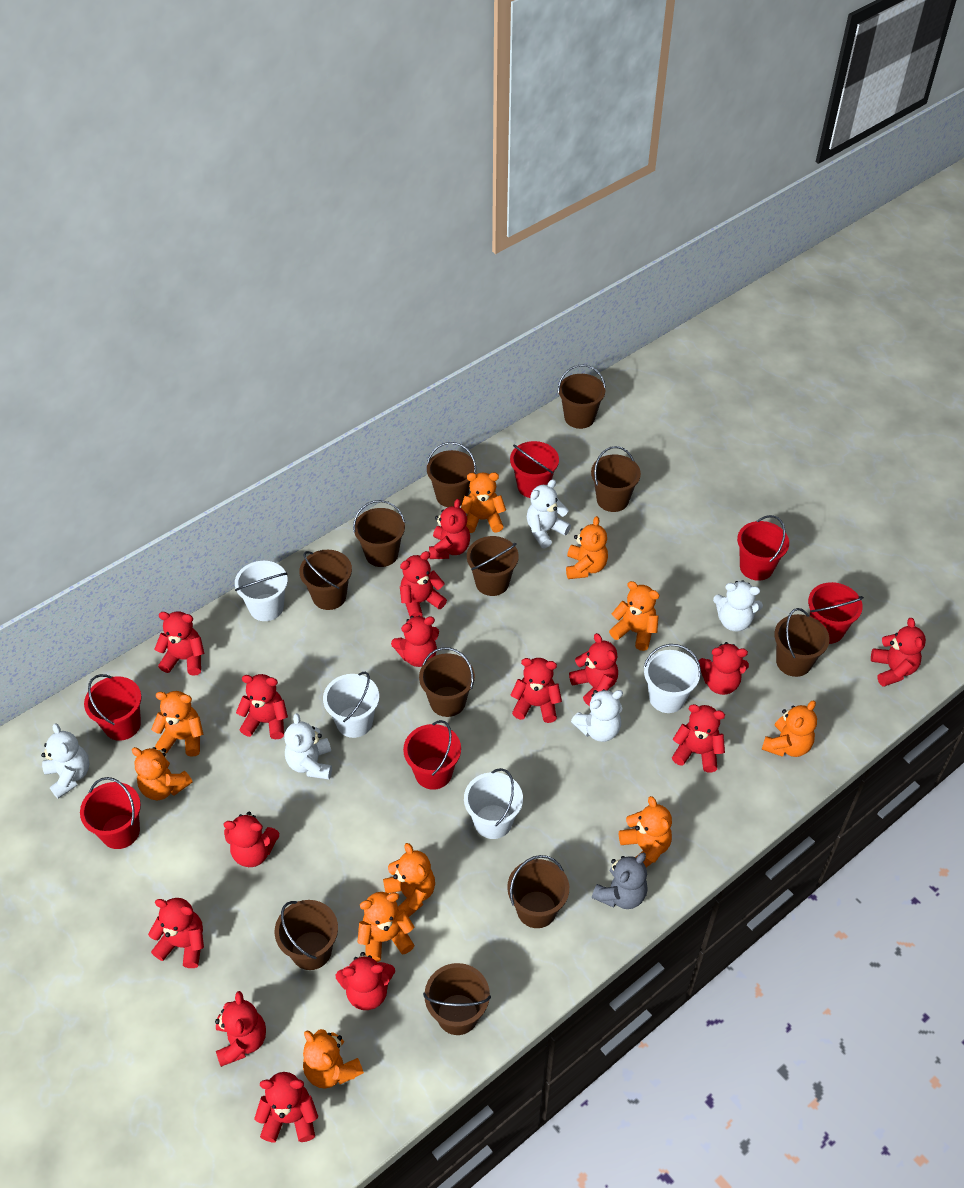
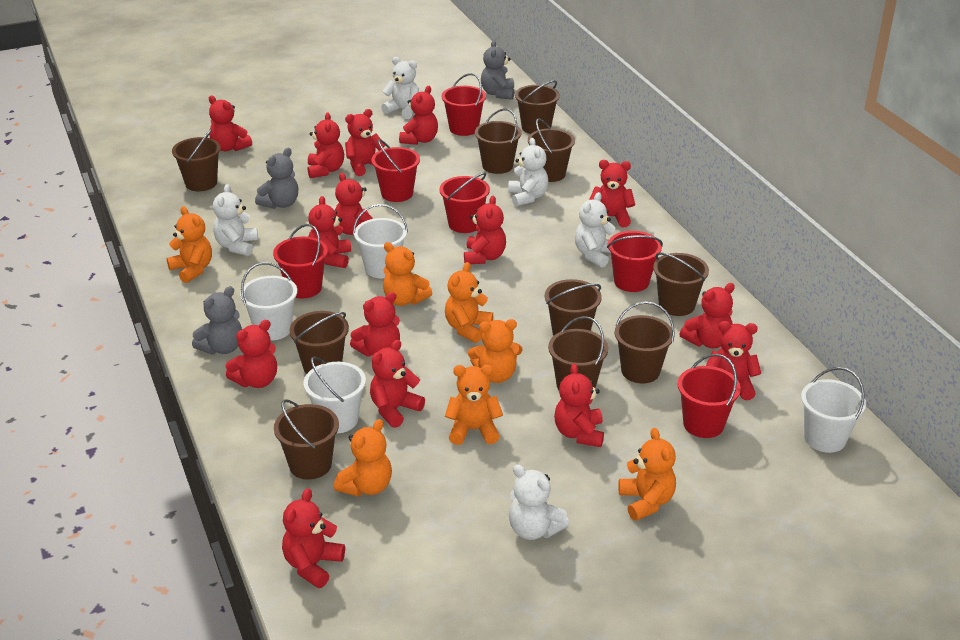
brown bucket: 11 -> 10
grey teddy bear: 1 -> 3
orange teddy bear: 10 -> 7

